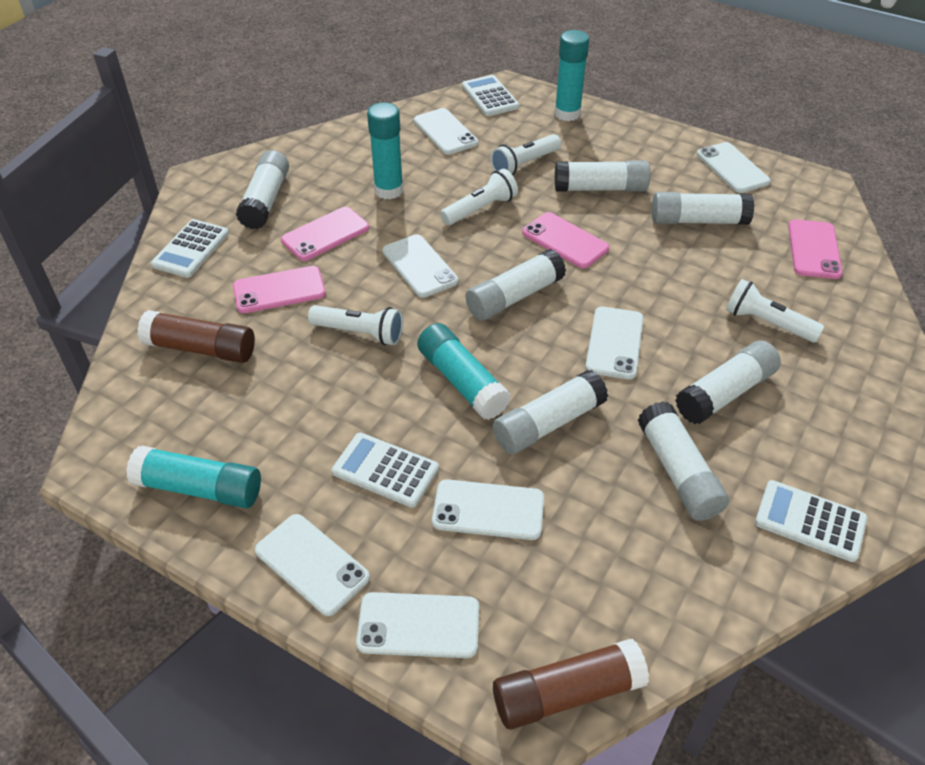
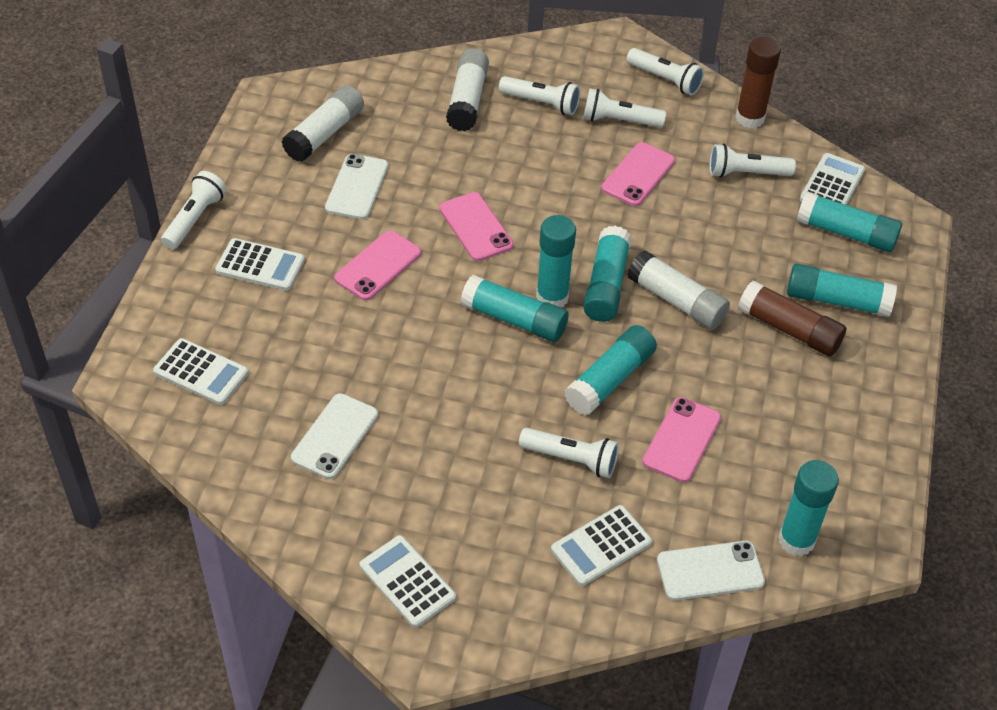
turquoise glue stick: 4 -> 7
white calculator: 4 -> 5
white flashlight: 4 -> 6
white glue stick: 7 -> 3
white phone: 7 -> 3

